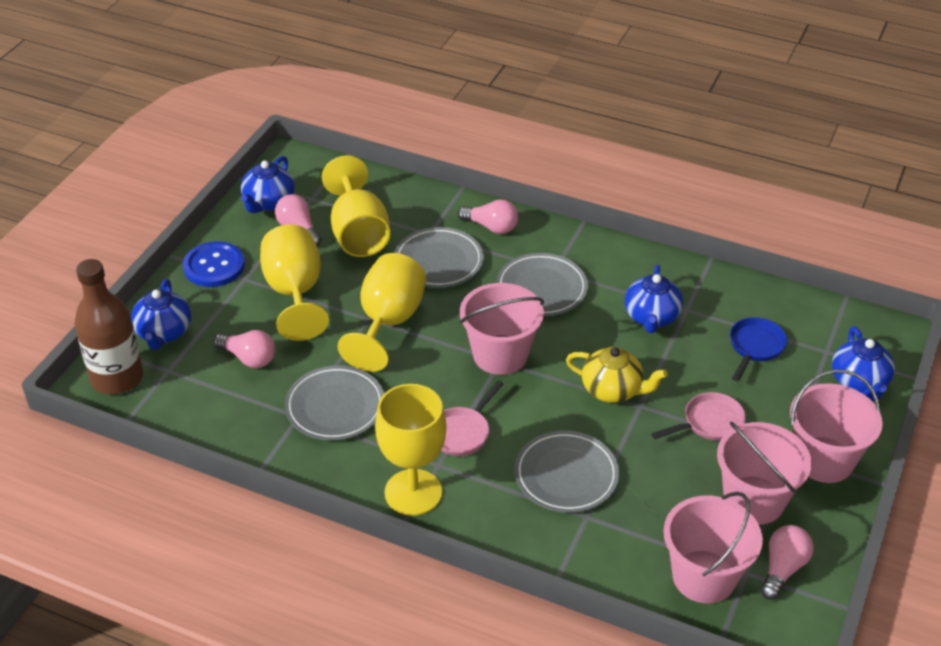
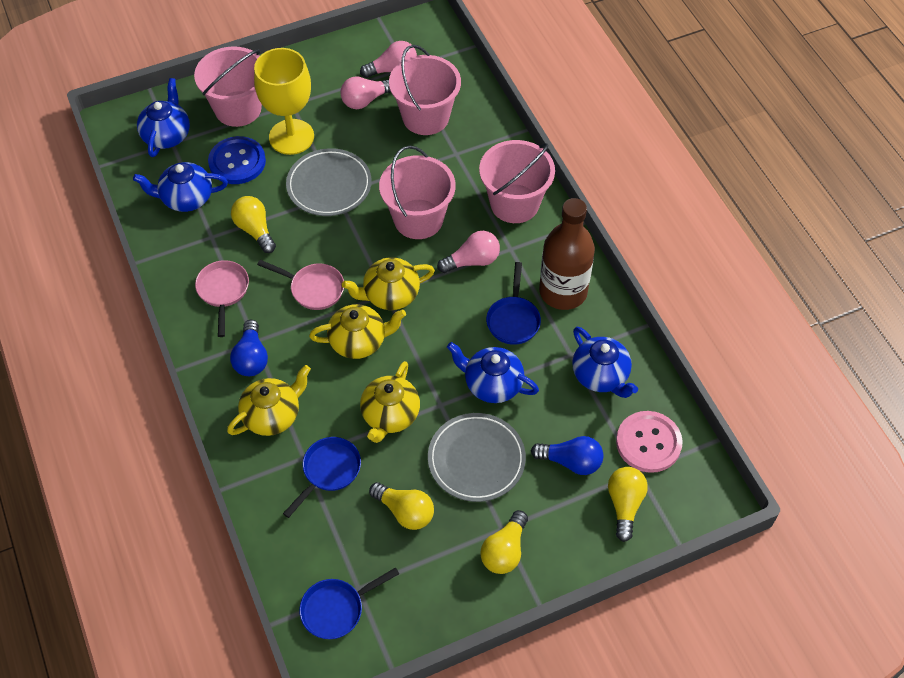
blue light bulb: 0 -> 2
blue pan: 1 -> 3
grey plate: 4 -> 2
pink button: 0 -> 1
pink light bulb: 4 -> 3
yellow goblet: 4 -> 1
yellow light bulb: 0 -> 4
yellow teapot: 1 -> 4

